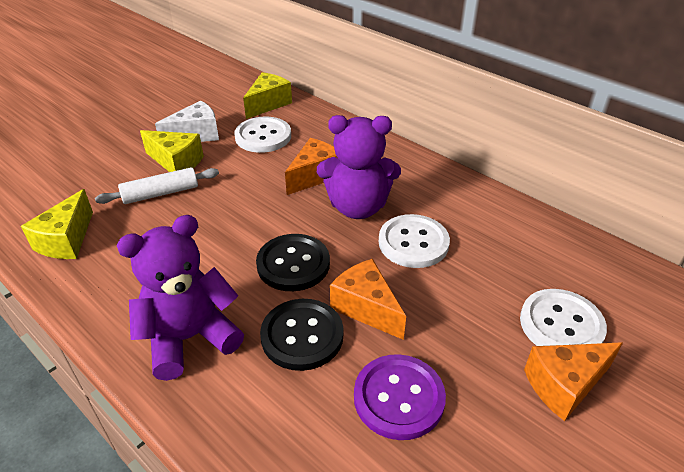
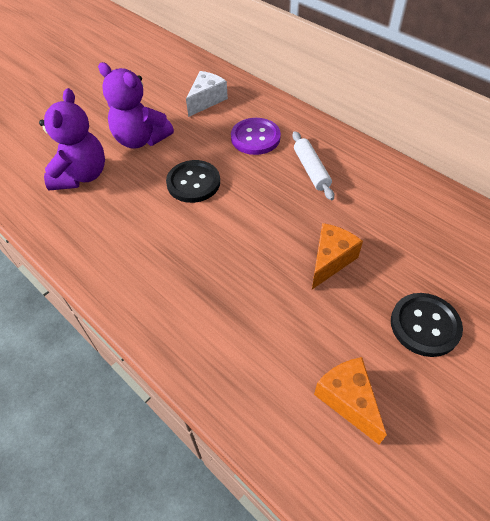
orange cheese: 3 -> 2
white button: 3 -> 0
yellow cheese: 3 -> 0

